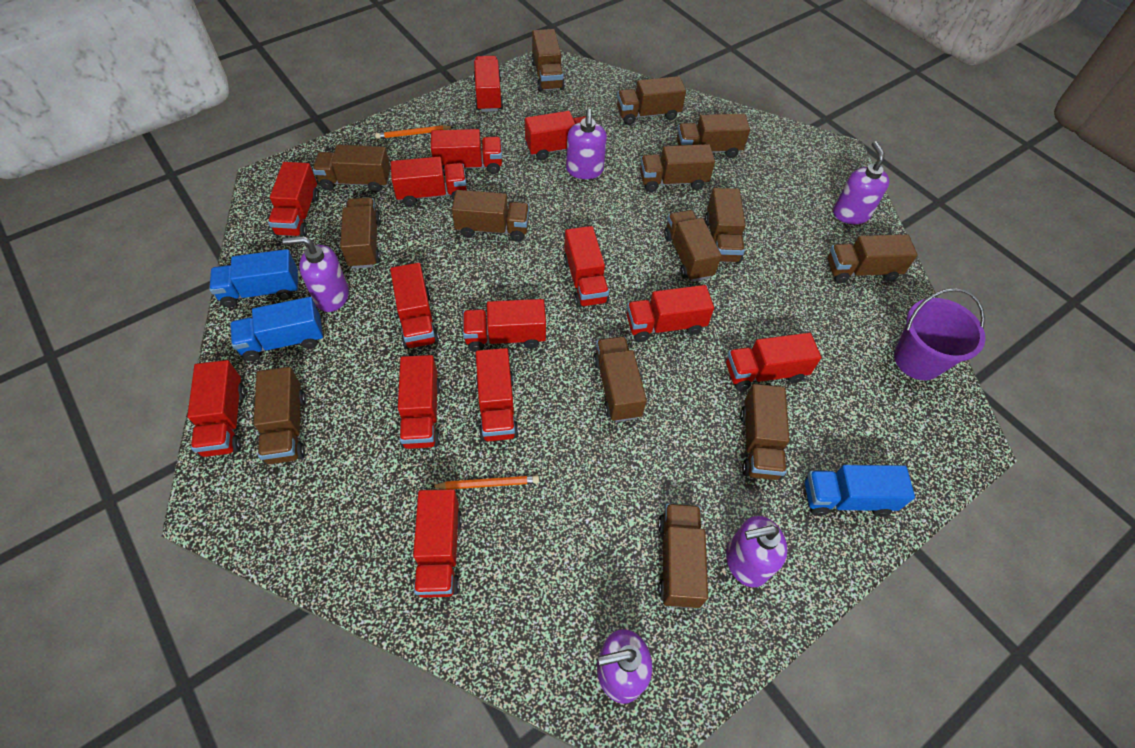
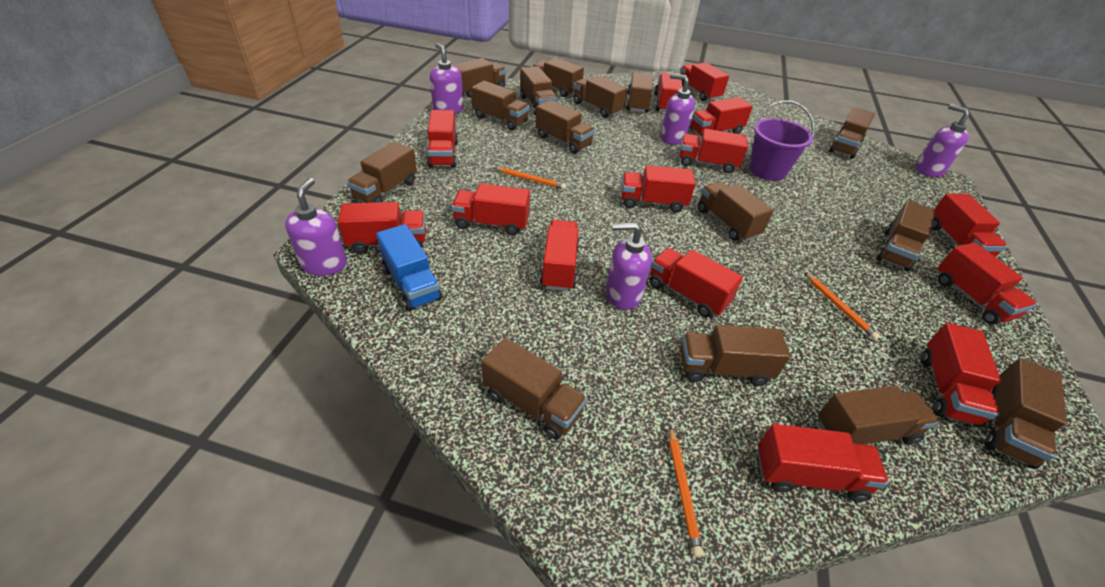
blue truck: 3 -> 1
brown truck: 14 -> 15
orange pencil: 2 -> 3

